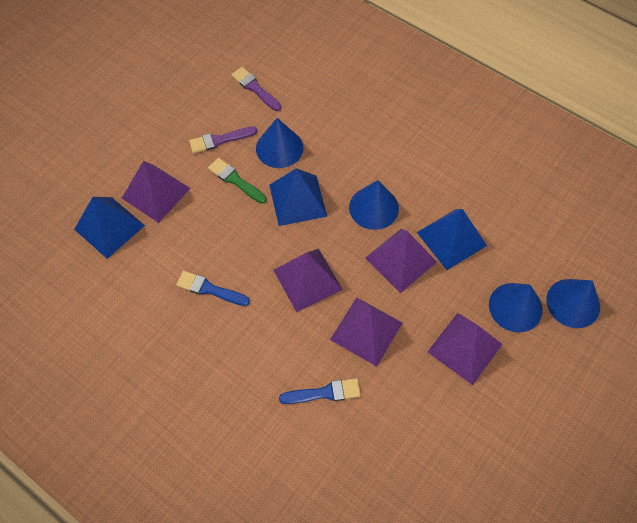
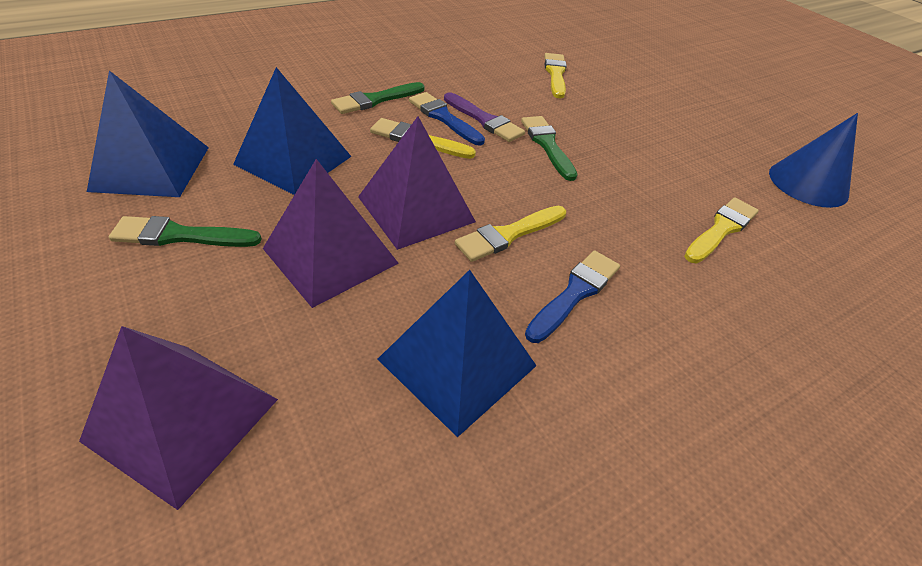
blue cone: 4 -> 1
green brush: 1 -> 3
purple brush: 2 -> 1
purple pyramid: 5 -> 3
yellow brush: 0 -> 4

